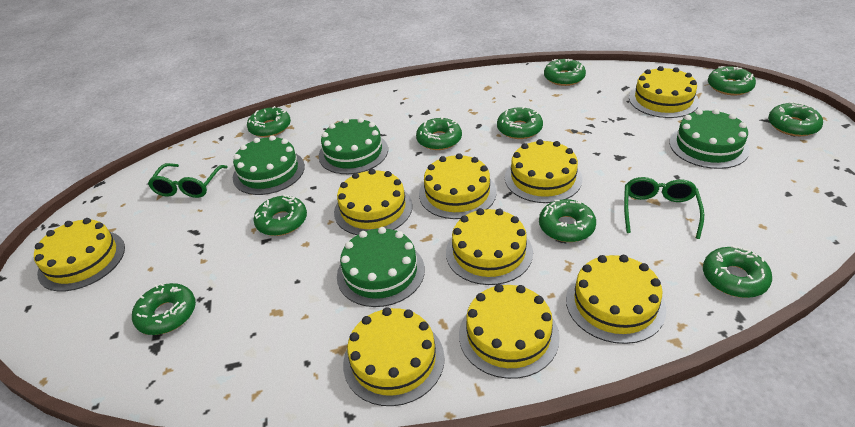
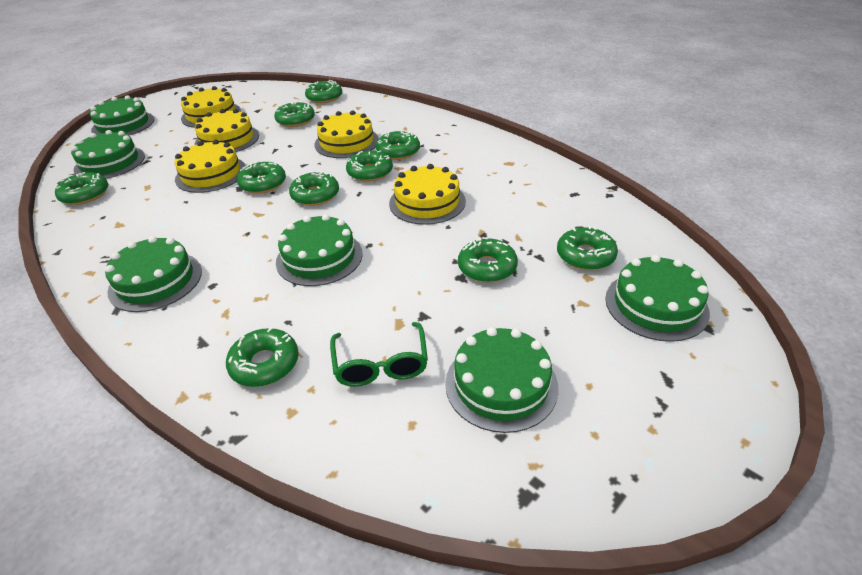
green cake: 4 -> 6
green glasses: 2 -> 1
yellow cake: 9 -> 5

